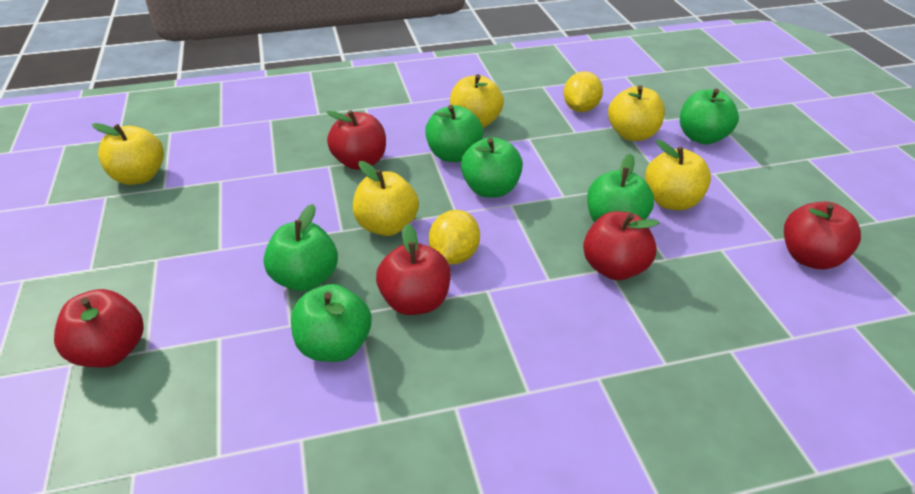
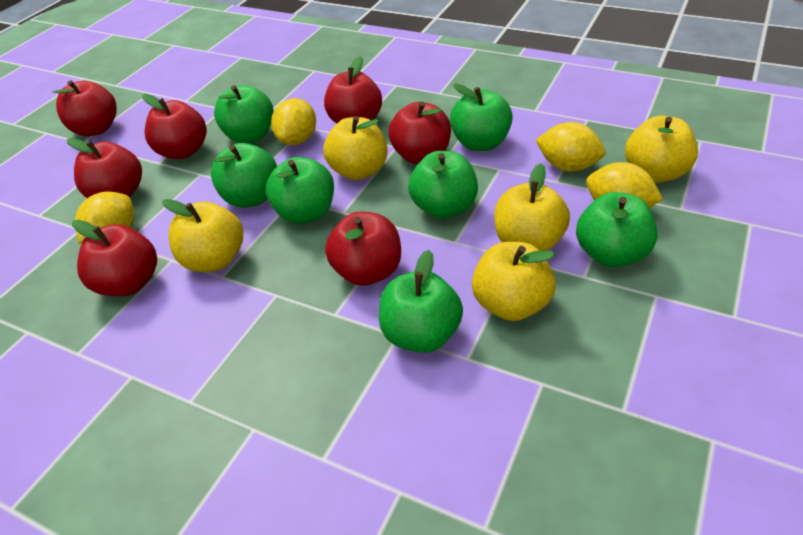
green apple: 6 -> 7
red apple: 5 -> 7
yellow lemon: 2 -> 4

